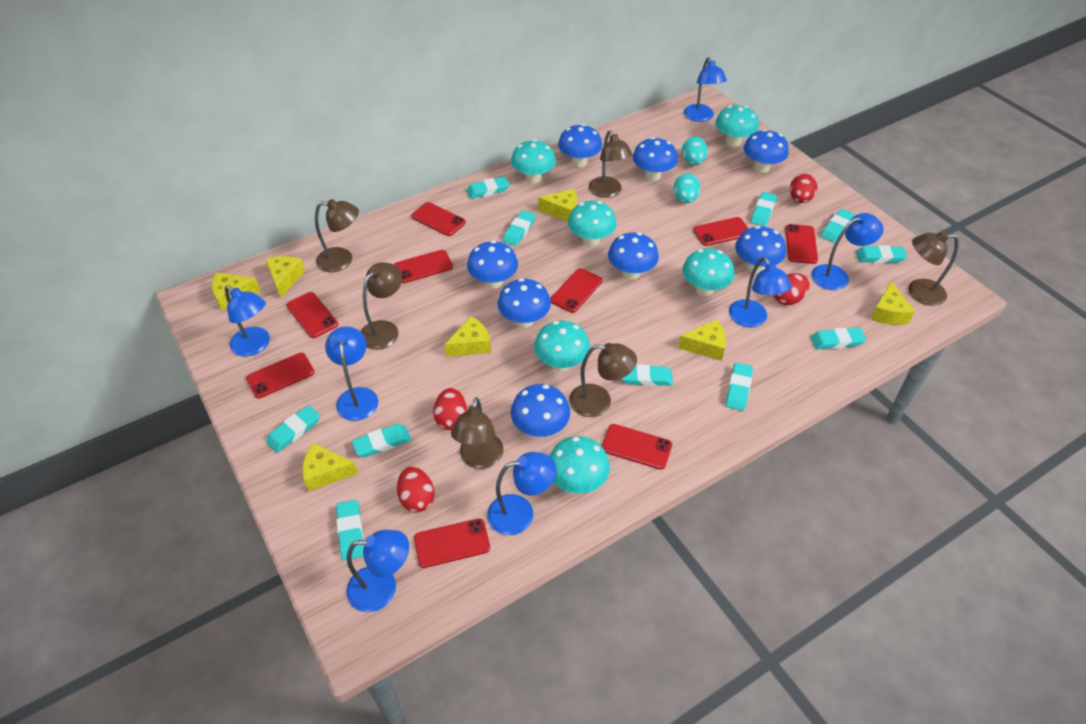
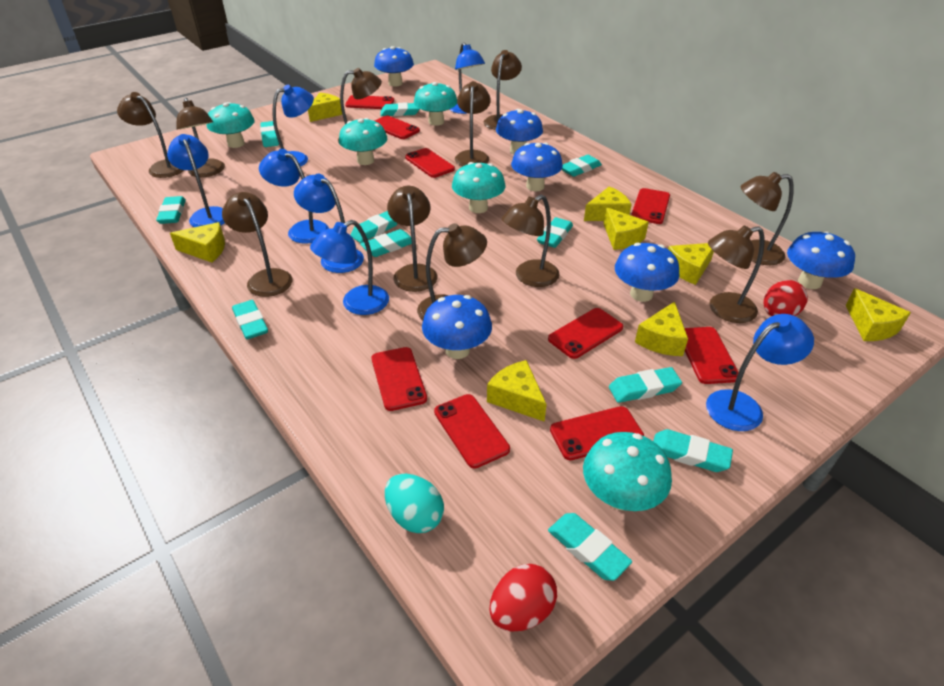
blue mushroom: 8 -> 6
brown lamp: 6 -> 11
red egg: 4 -> 2
turquoise egg: 2 -> 1
turquoise mushroom: 6 -> 5
yellow cheese: 7 -> 8

